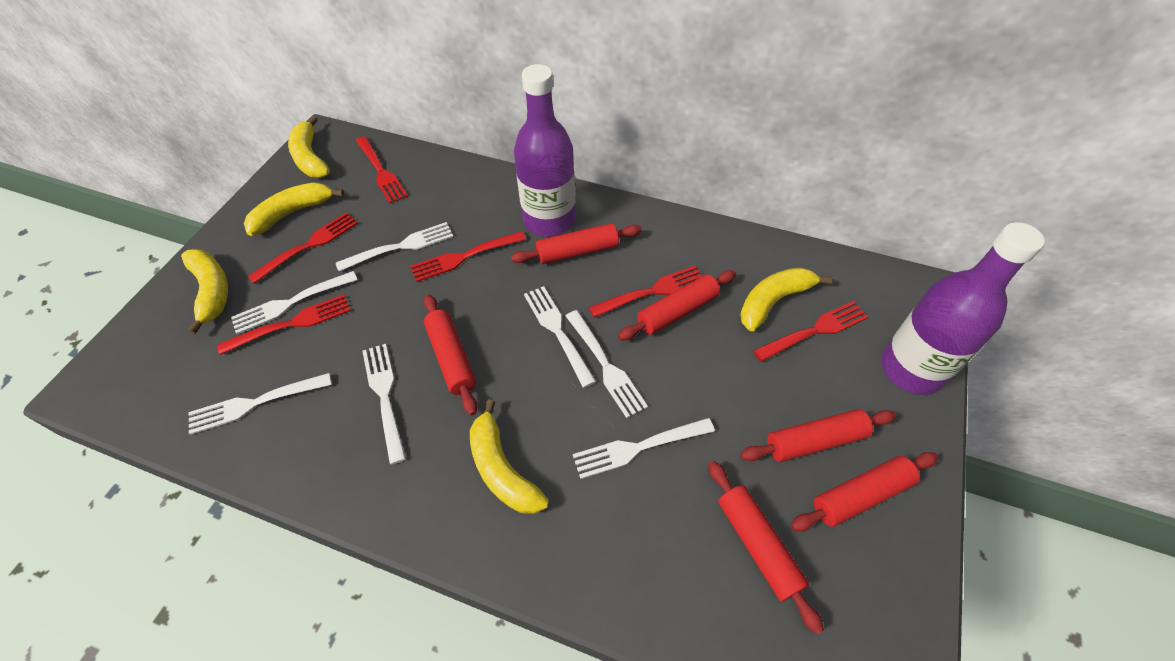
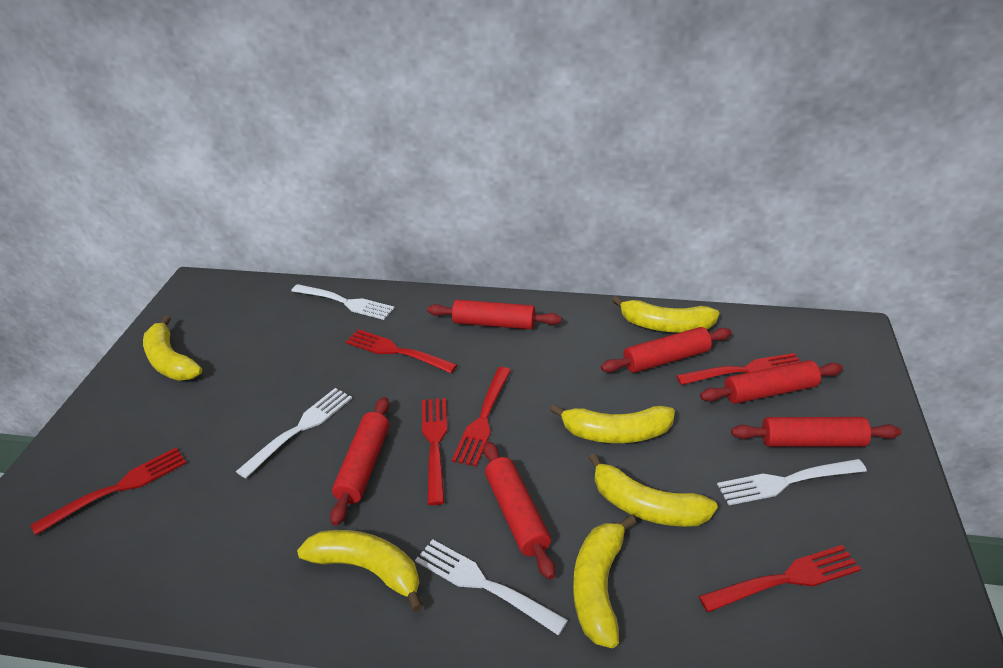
purple bottle: 2 -> 0
white fork: 7 -> 4
yellow banana: 5 -> 6

